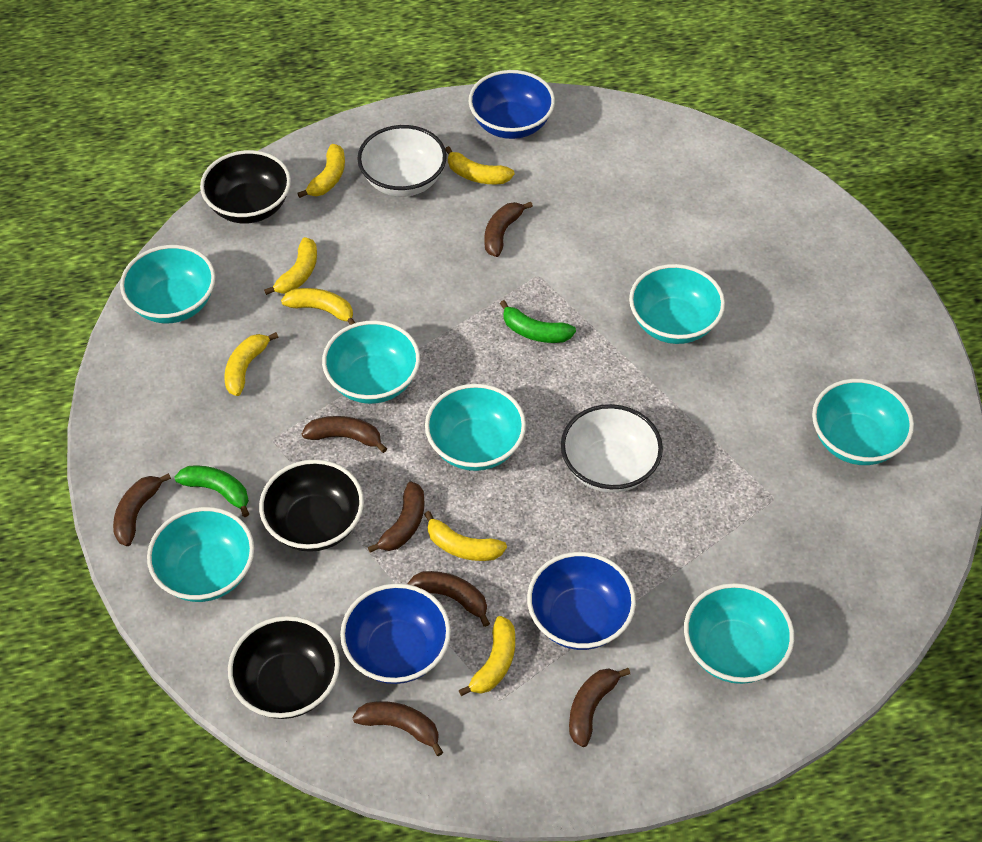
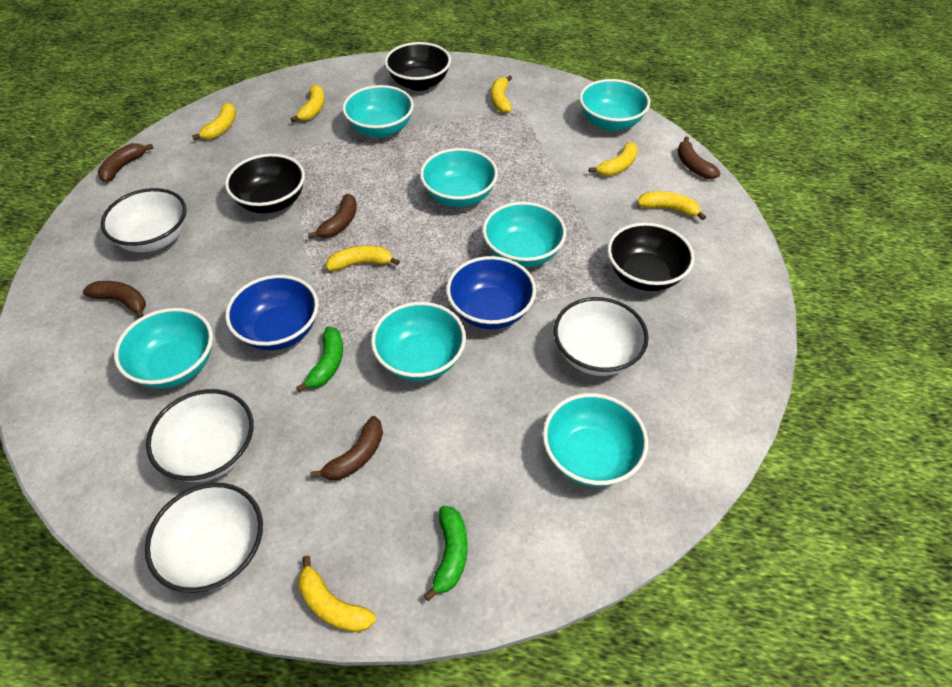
blue bowl: 3 -> 2
brown banana: 7 -> 5
white bowl: 2 -> 4

